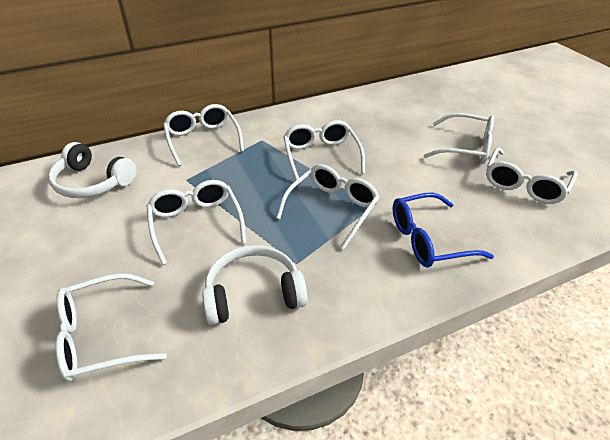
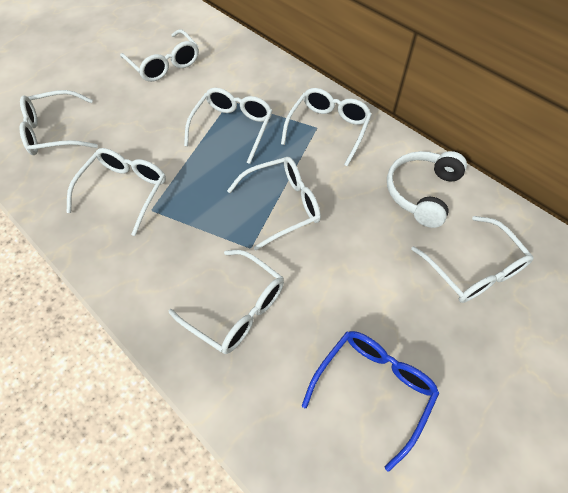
white glasses: 7 -> 8
white headphones: 2 -> 1

